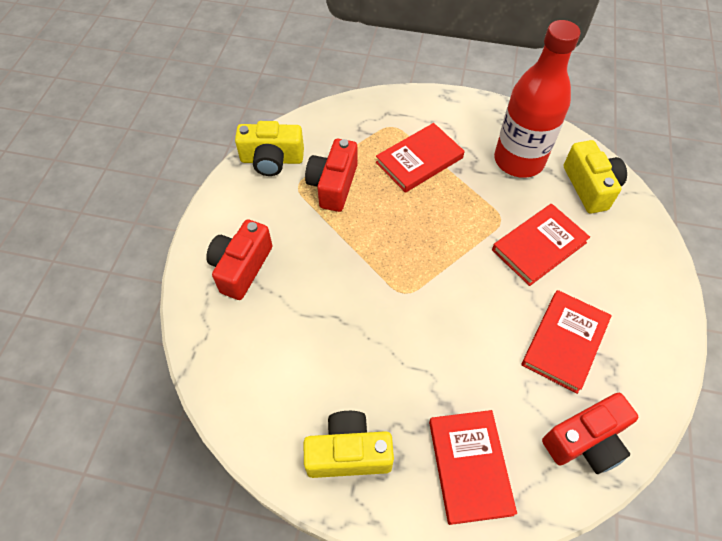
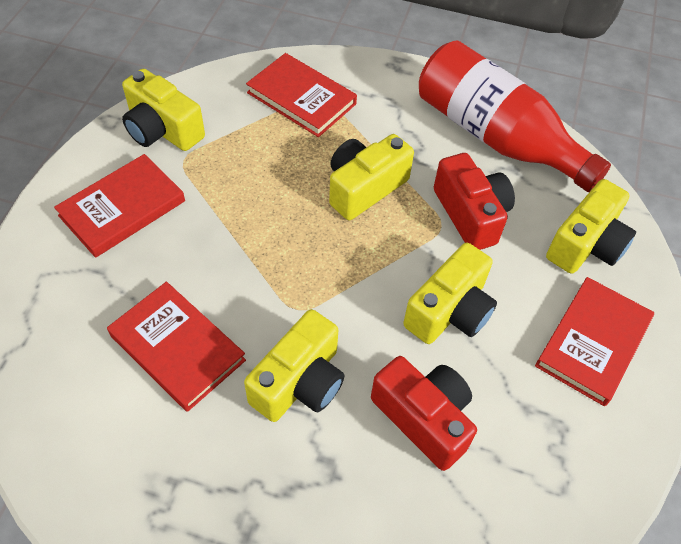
red camera: 3 -> 2
yellow camera: 3 -> 5

